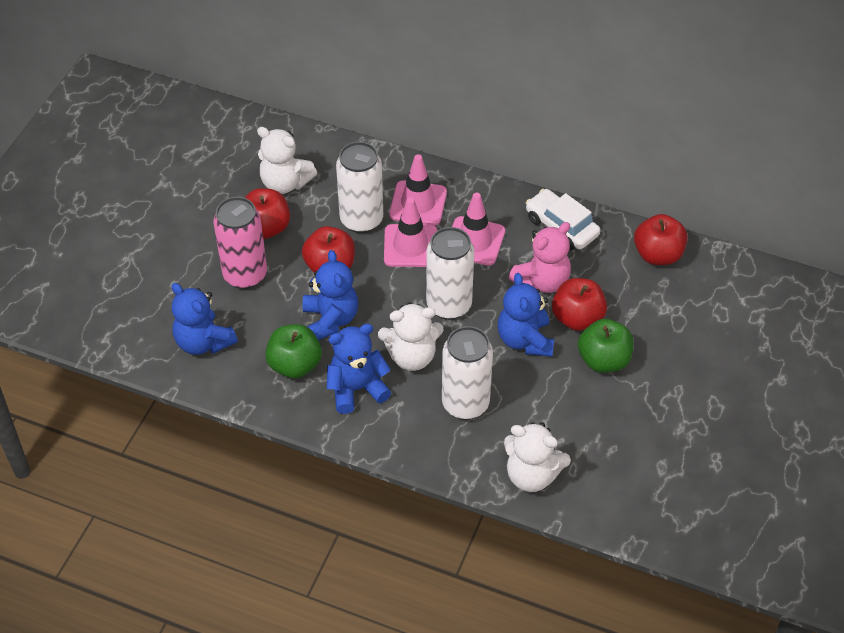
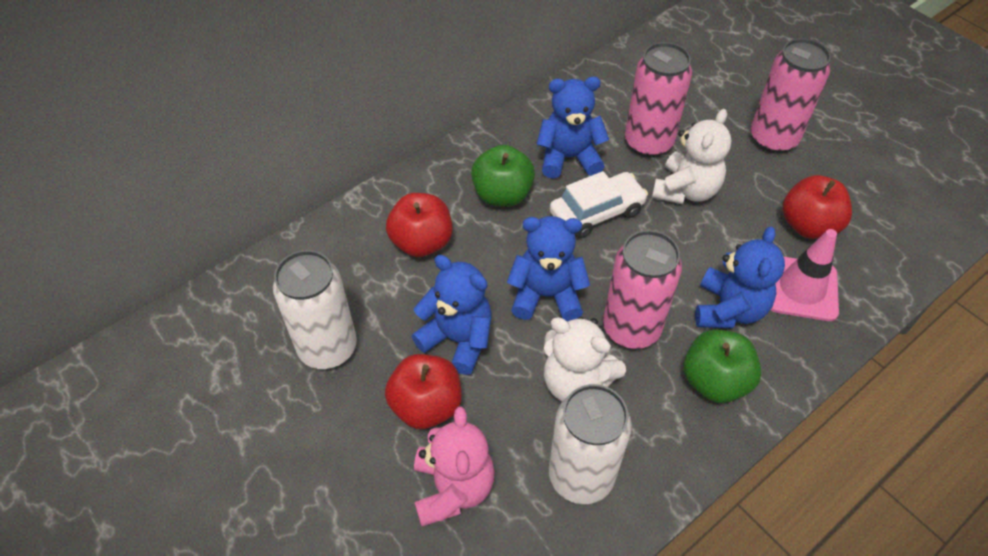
pink can: 1 -> 3
pink traffic cone: 3 -> 1
red apple: 4 -> 3
white can: 3 -> 2
white teddy bear: 3 -> 2

